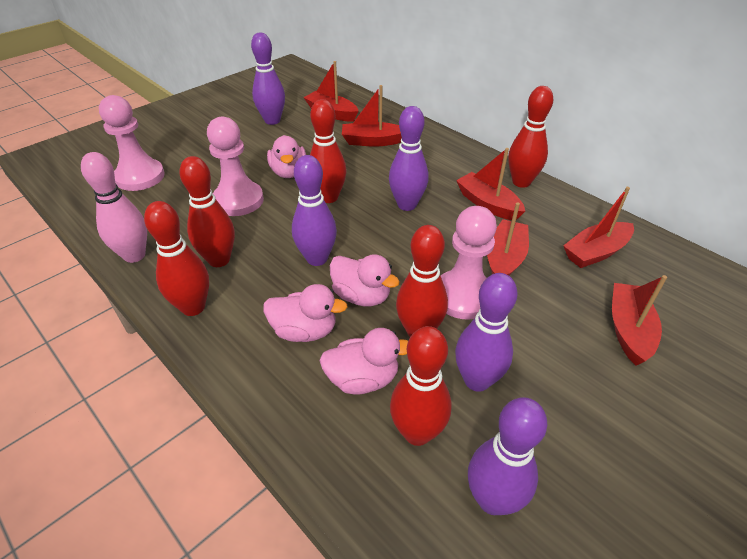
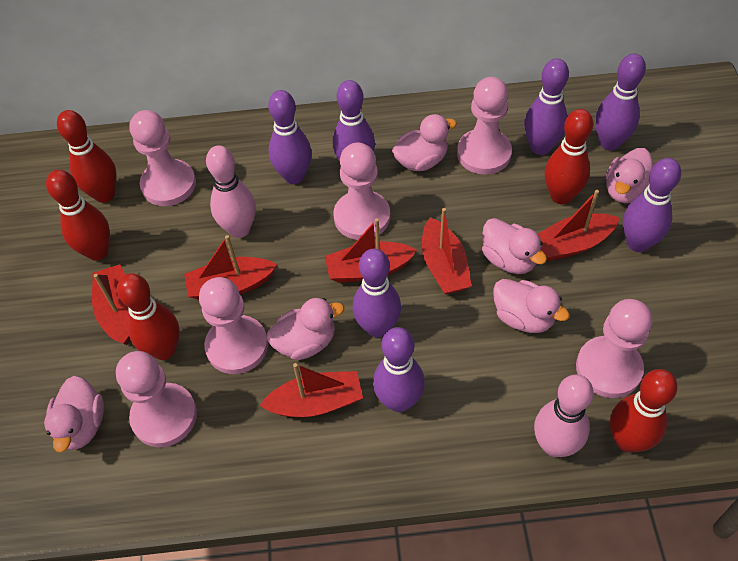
pink bowling pin: 1 -> 2
pink duck: 4 -> 6
pink pawn: 3 -> 6
purple bowling pin: 5 -> 7
red bowling pin: 6 -> 5

